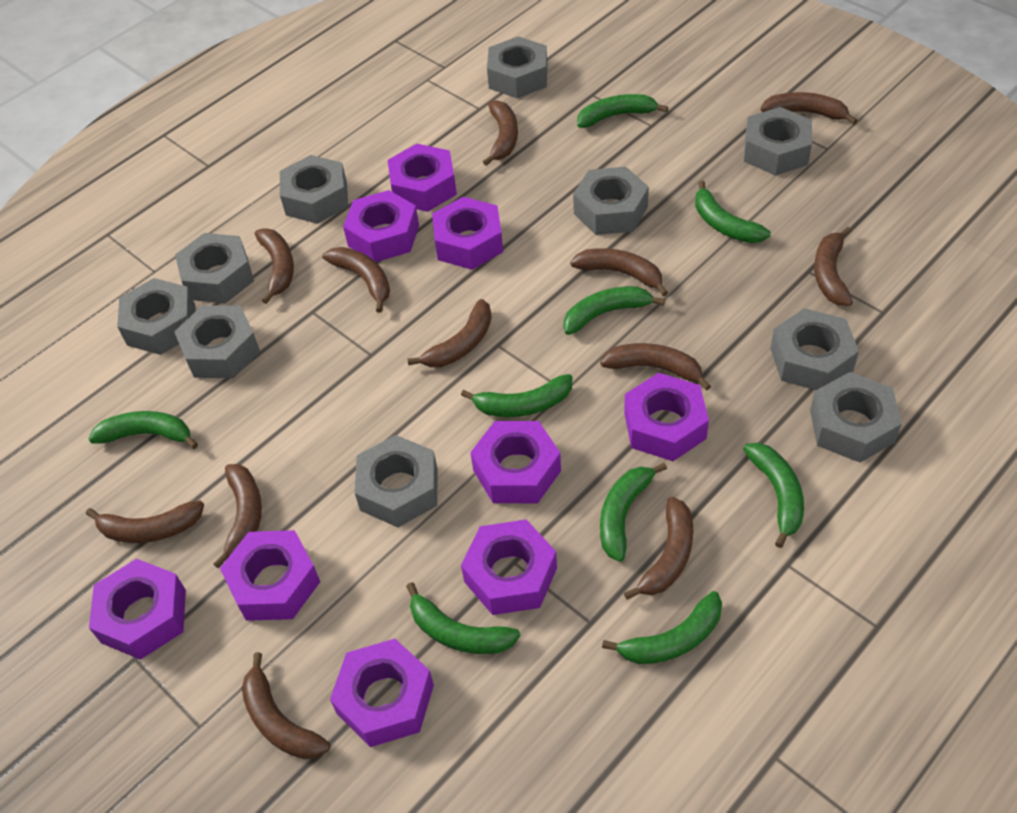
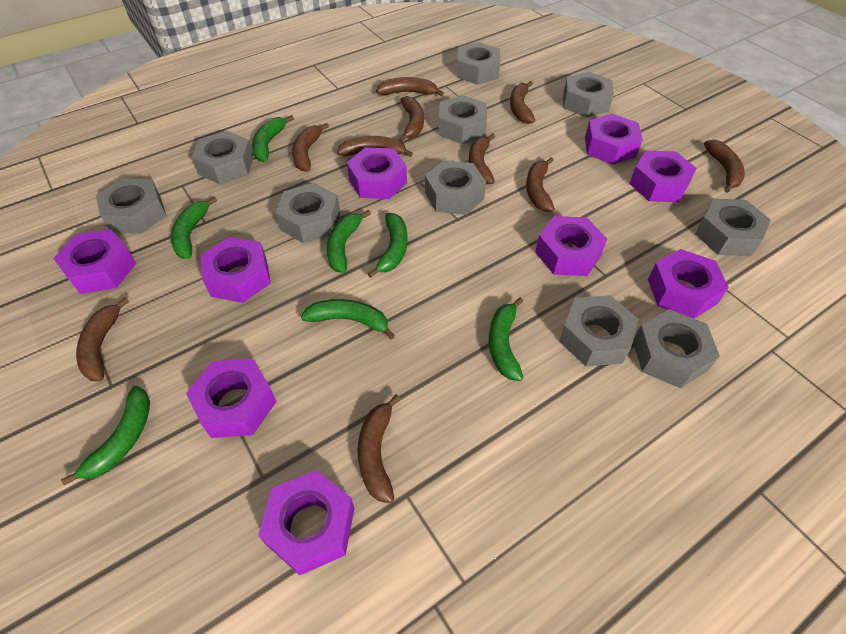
brown banana: 12 -> 10
green banana: 9 -> 7

